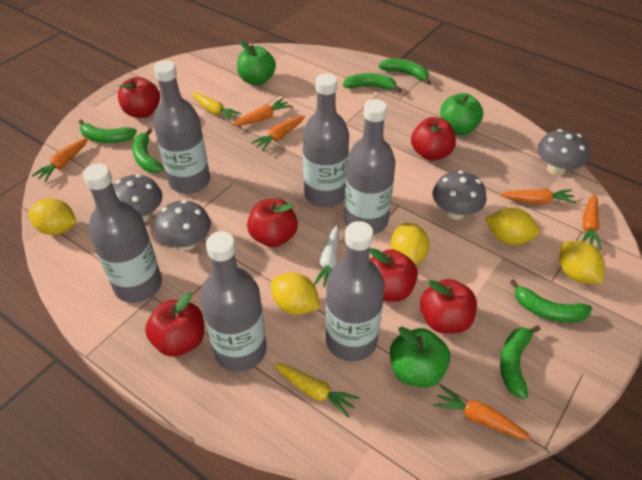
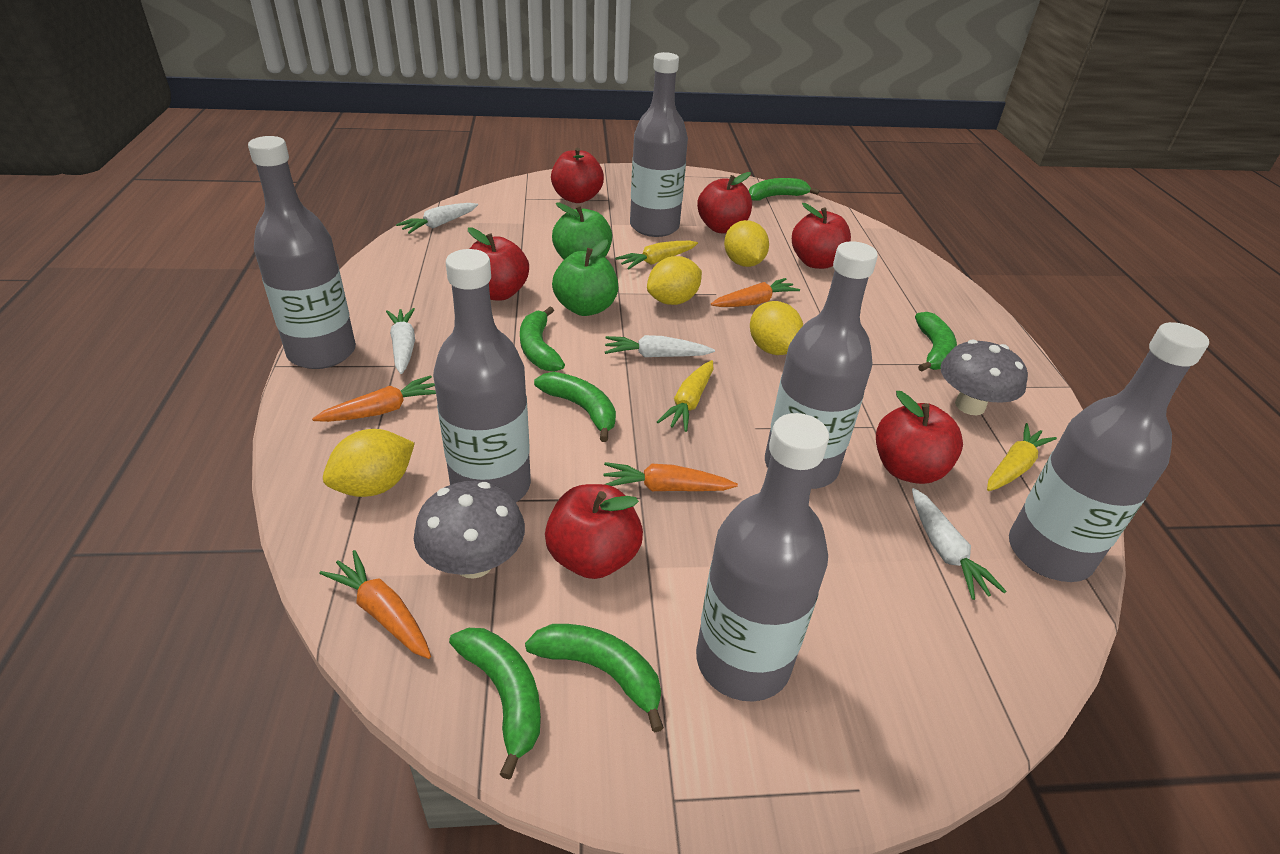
green apple: 3 -> 2
grey mushroom: 4 -> 2
orange carrot: 6 -> 4
white carrot: 1 -> 4
yellow carrot: 2 -> 3
yellow lemon: 5 -> 4

